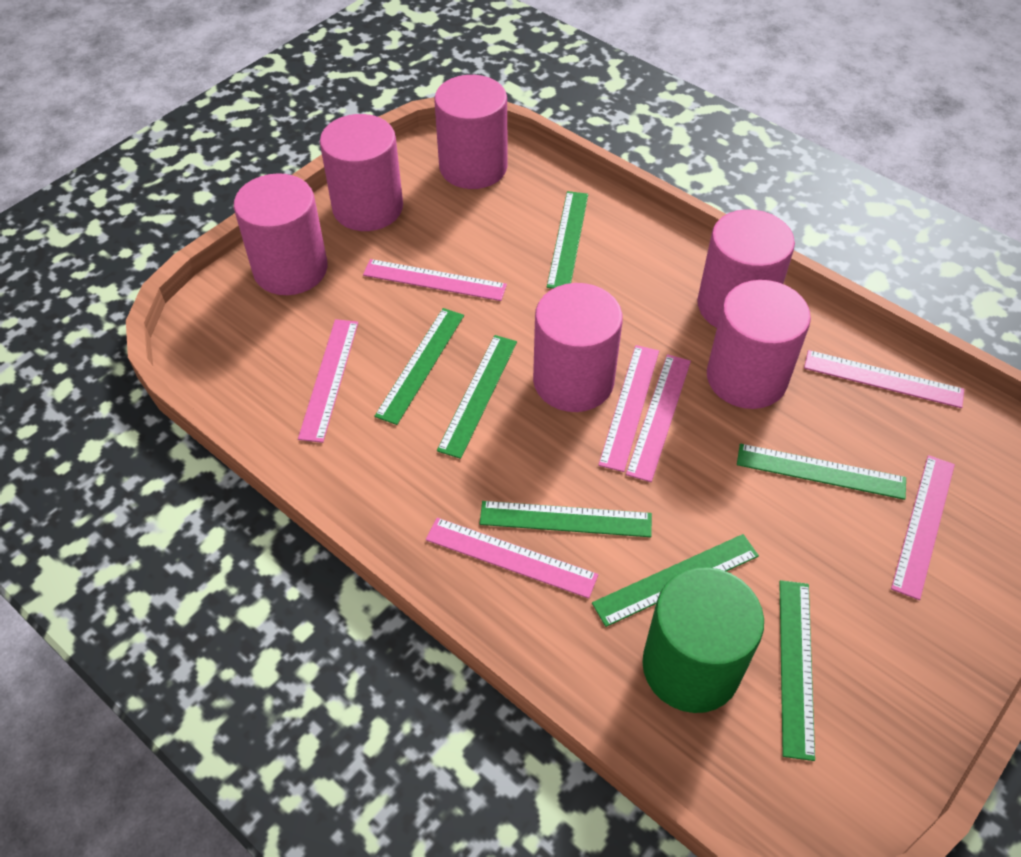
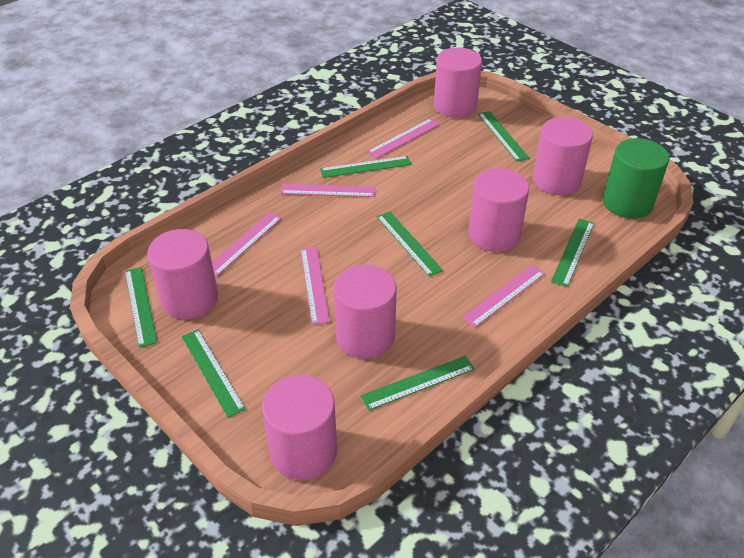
pink ruler: 7 -> 5

